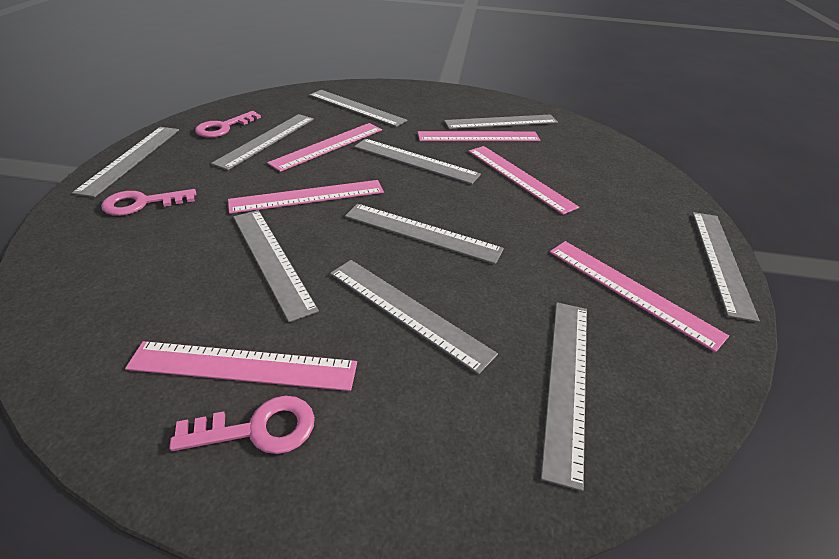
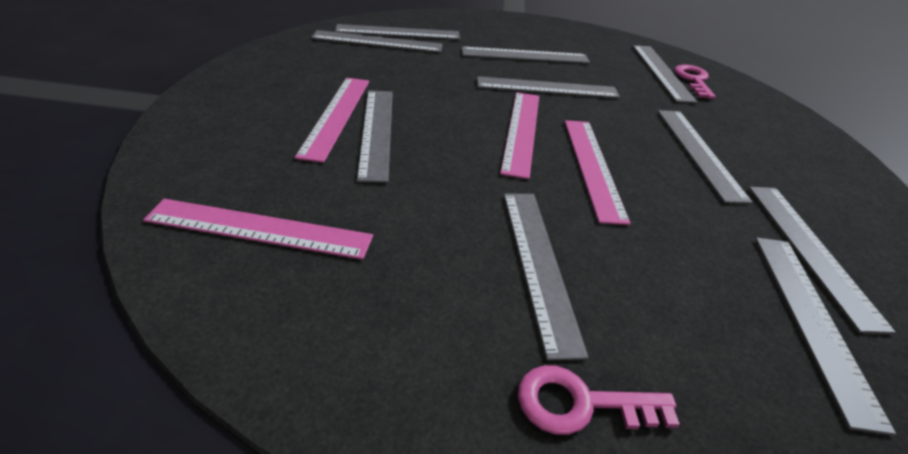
pink key: 3 -> 2
pink ruler: 6 -> 4

